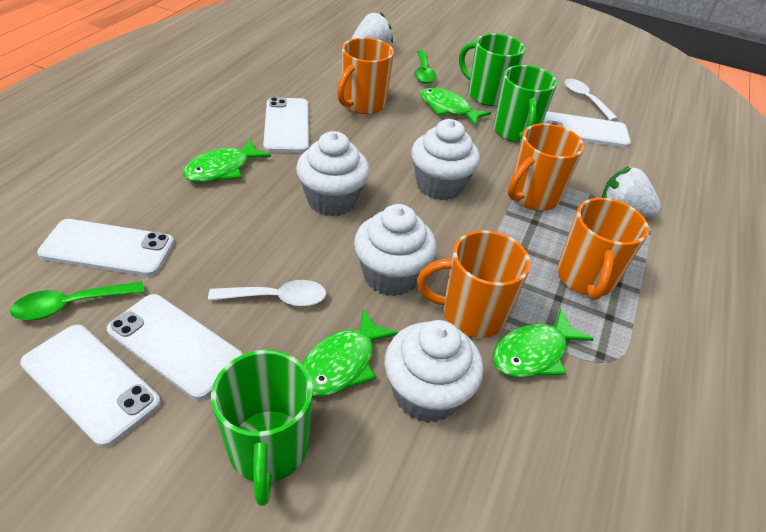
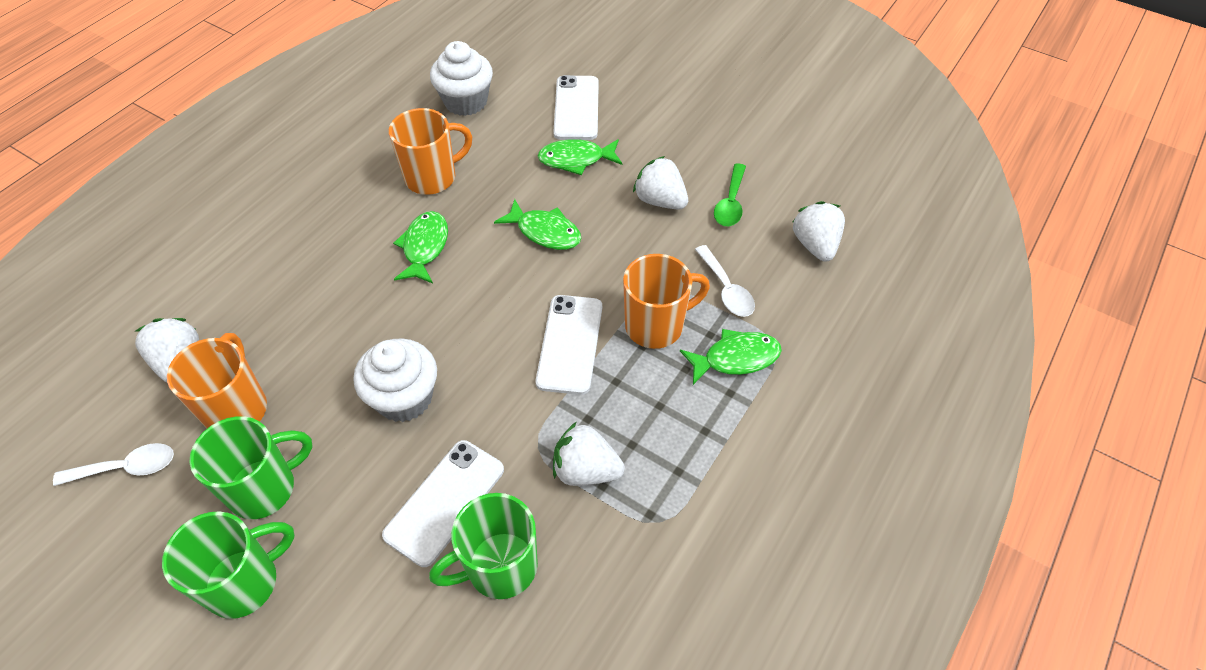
green spoon: 2 -> 1
orange mug: 4 -> 3
white cupcake: 4 -> 2
white phone: 5 -> 3
white strawberry: 2 -> 4

